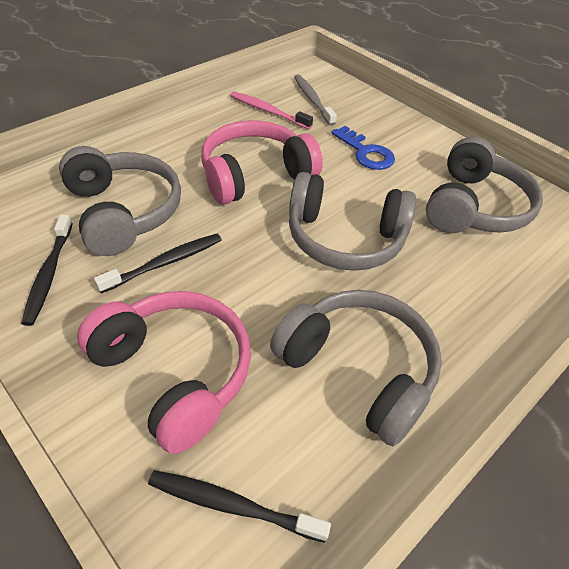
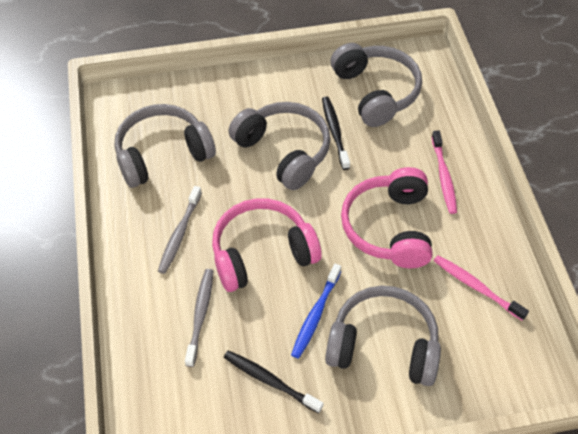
black toothbrush: 3 -> 2
blue key: 1 -> 0
blue toothbrush: 0 -> 1
grey toothbrush: 1 -> 2
pink toothbrush: 1 -> 2

